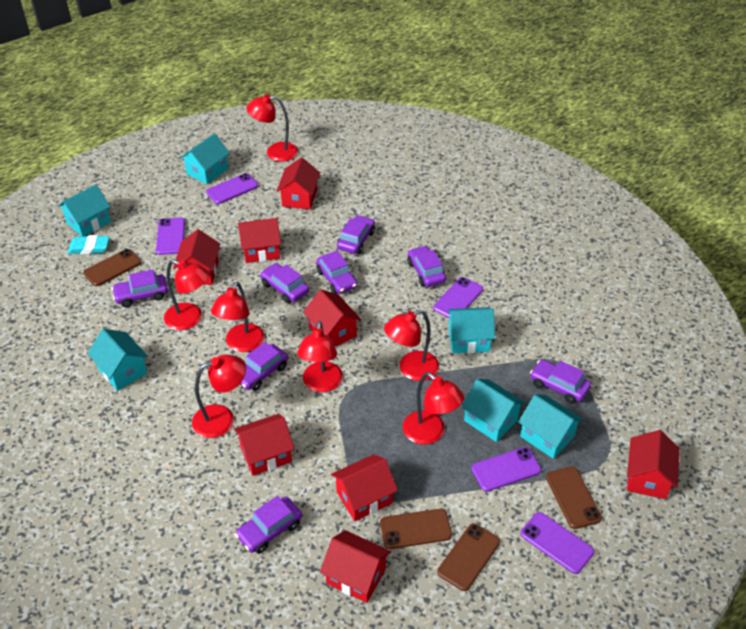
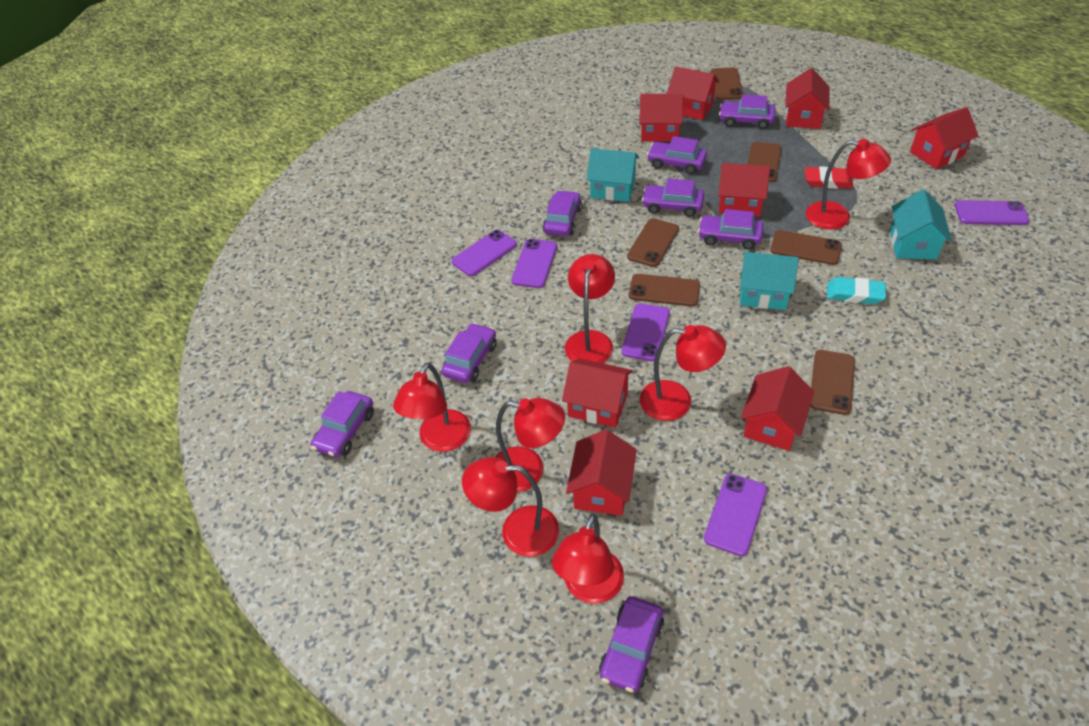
brown phone: 4 -> 6
red eraser: 0 -> 1
turquoise house: 6 -> 3

